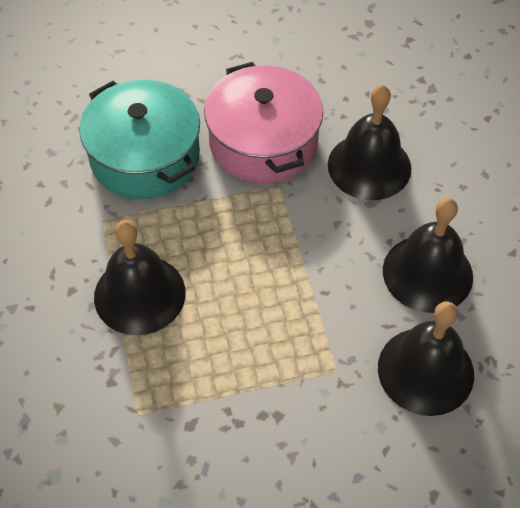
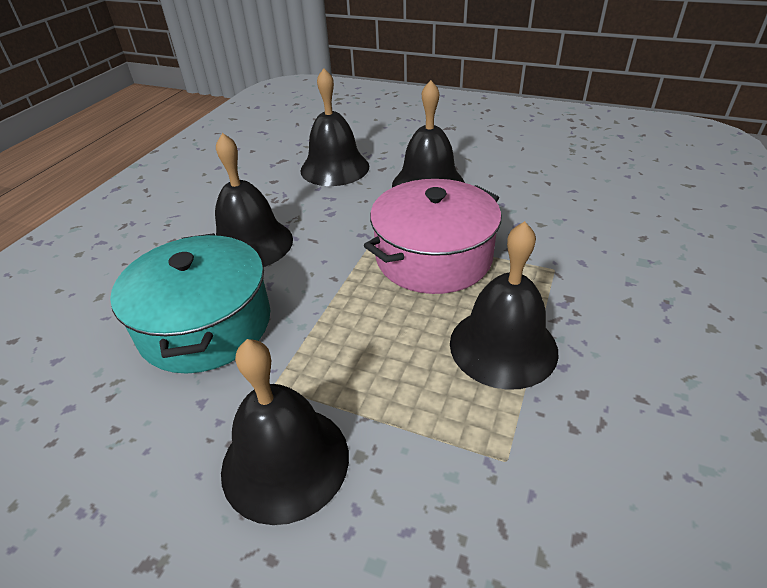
black bell: 4 -> 5

